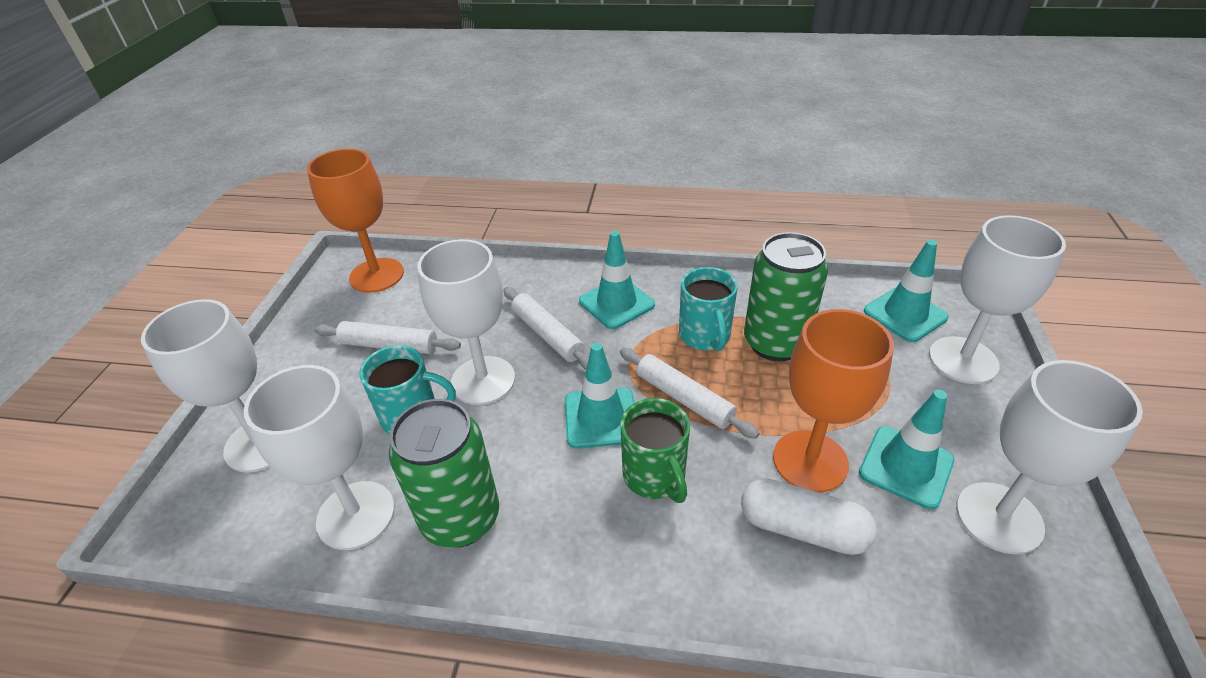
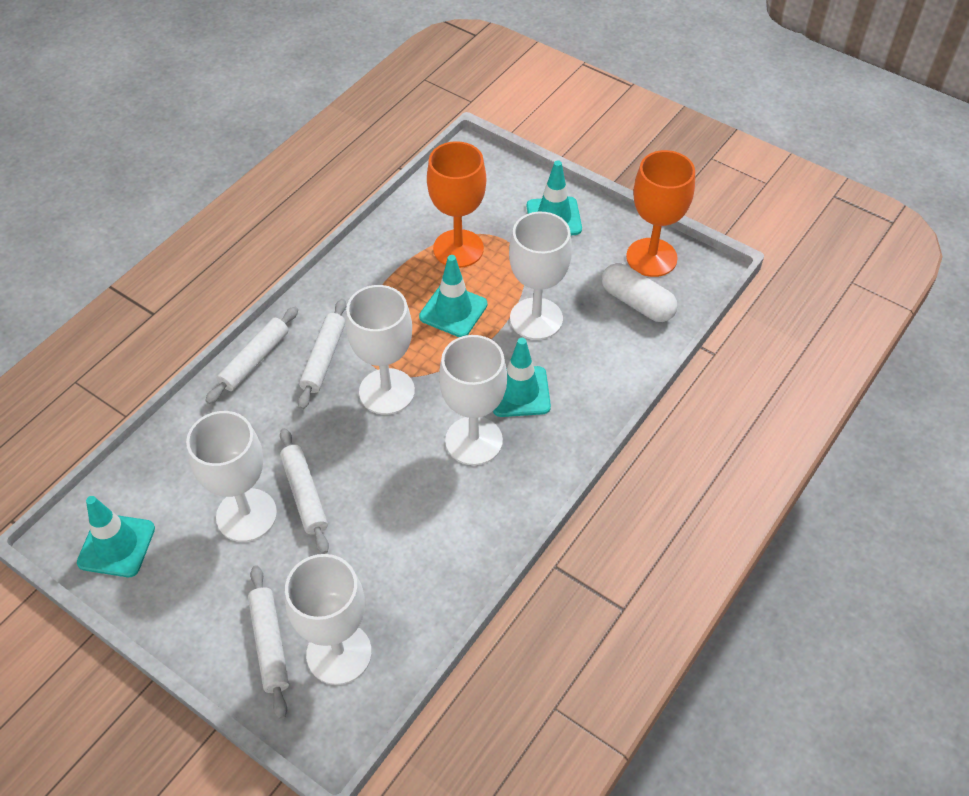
green can: 2 -> 0
green mug: 1 -> 0
turquoise mug: 2 -> 0
white rolling pin: 3 -> 4

